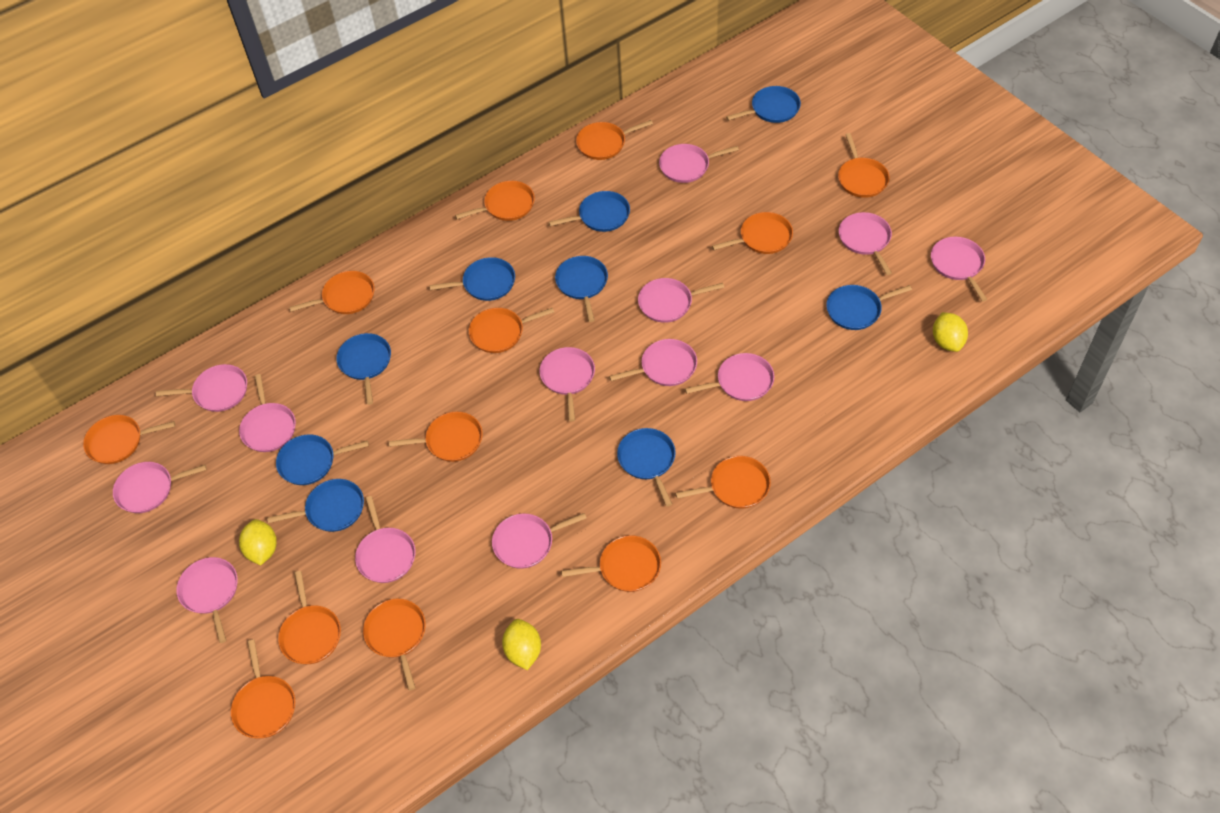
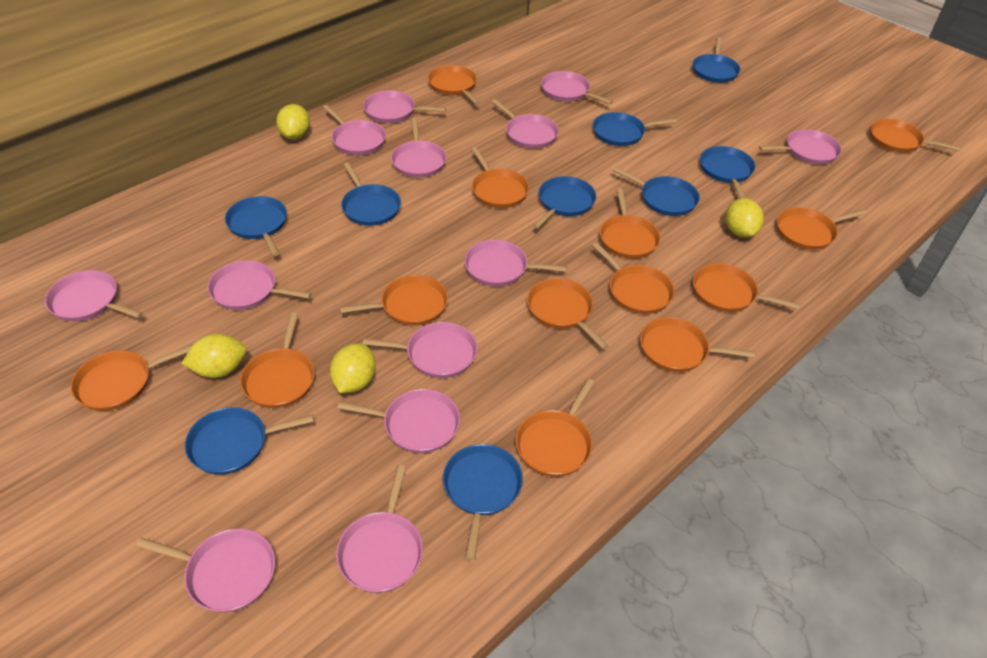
yellow lemon: 3 -> 4

